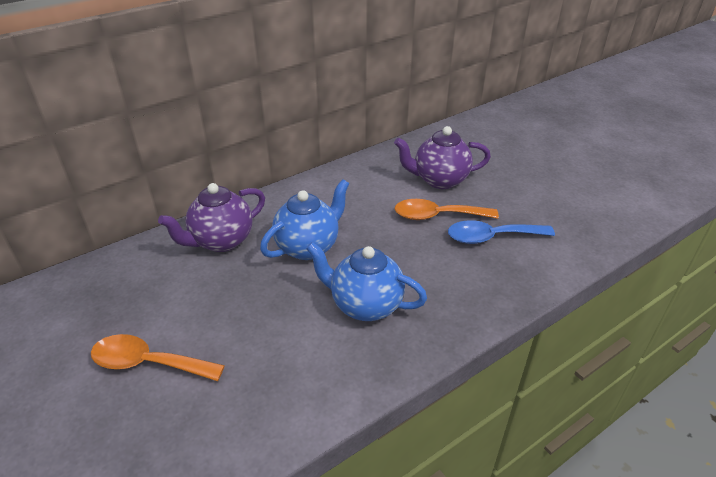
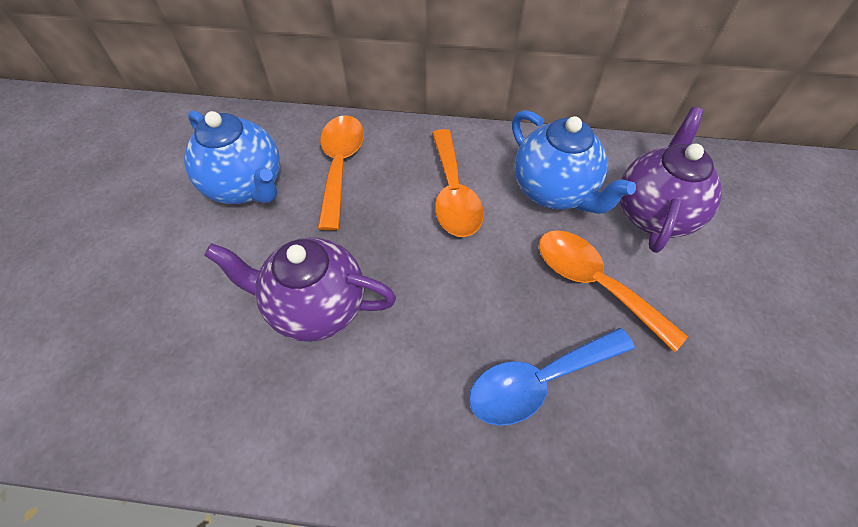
orange spoon: 2 -> 3

